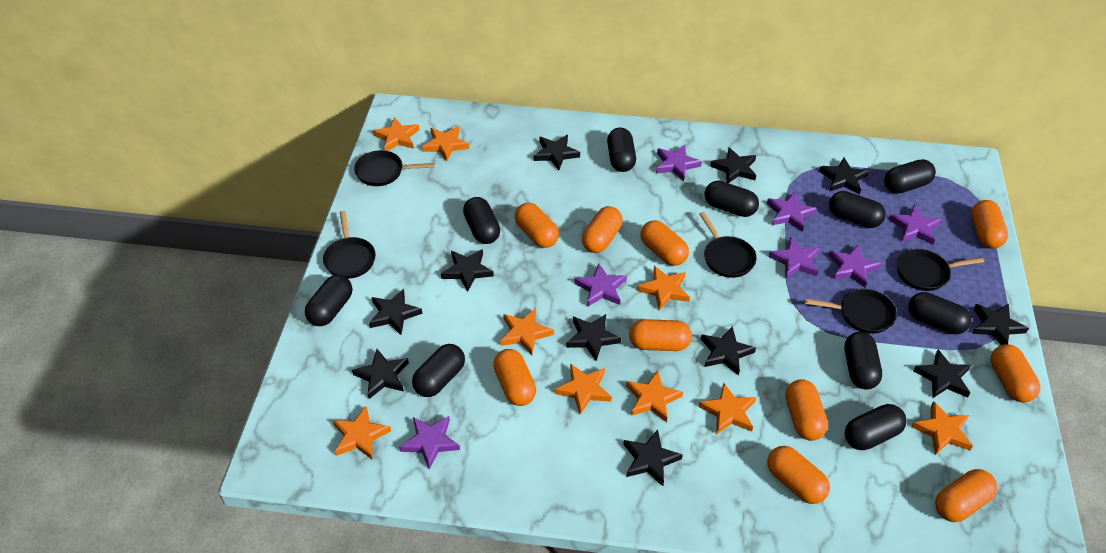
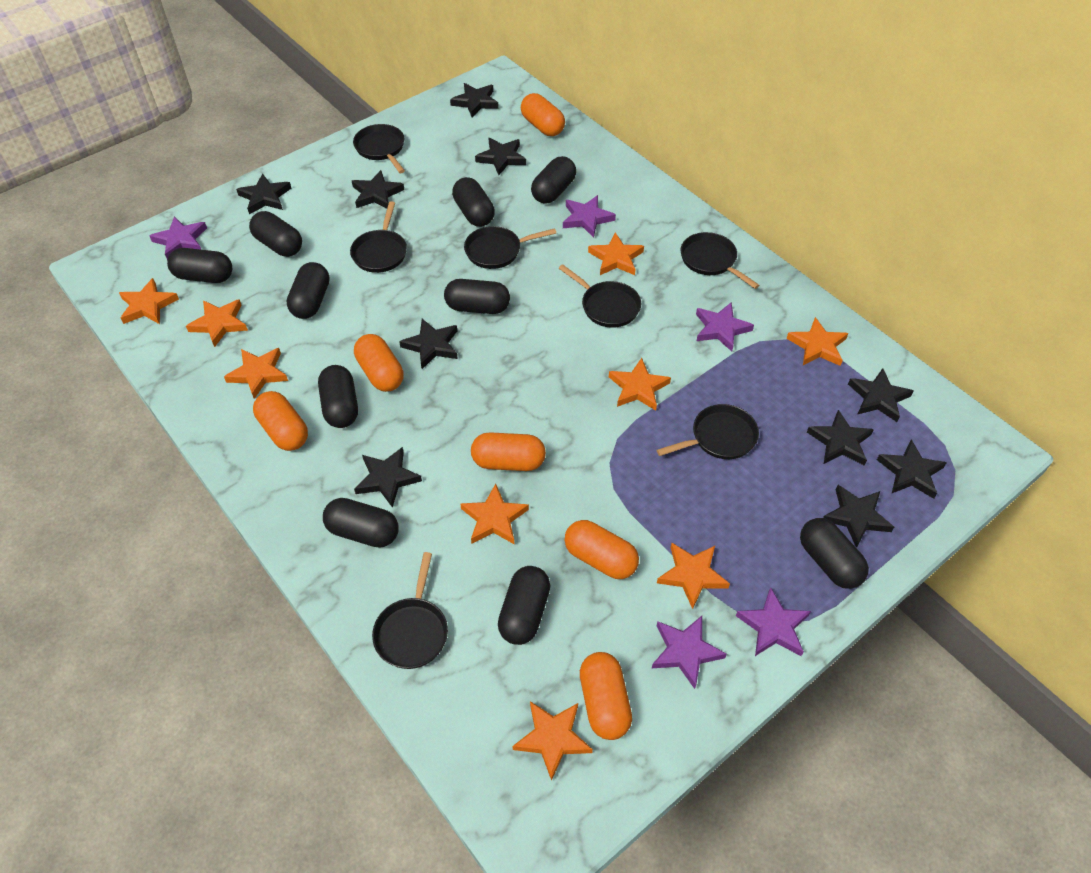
black pan: 5 -> 7
black star: 11 -> 10
orange capsule: 10 -> 6
purple star: 7 -> 5

